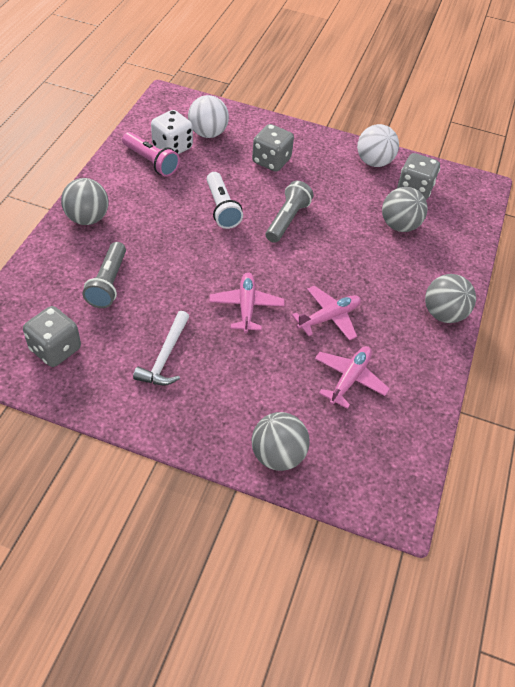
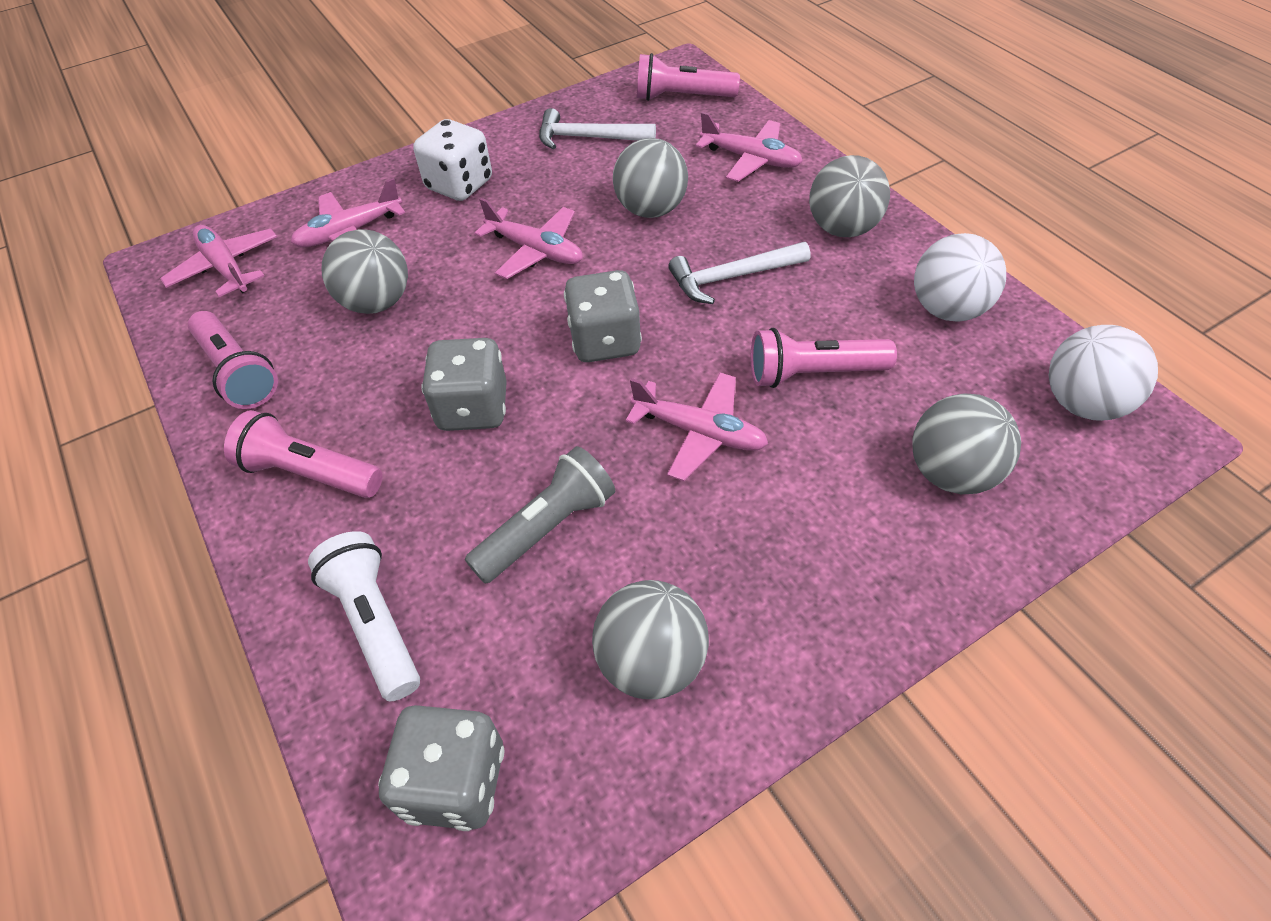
grey ball: 4 -> 5
grey flashlight: 2 -> 1
pink flashlight: 1 -> 4
pink plane: 3 -> 5
white hammer: 1 -> 2

